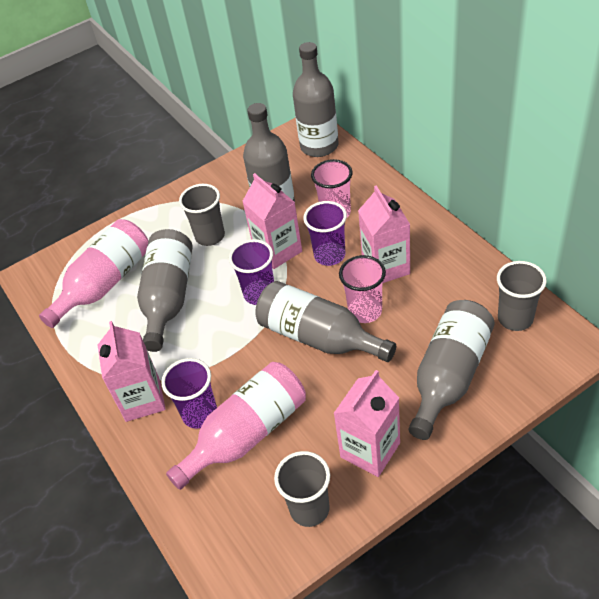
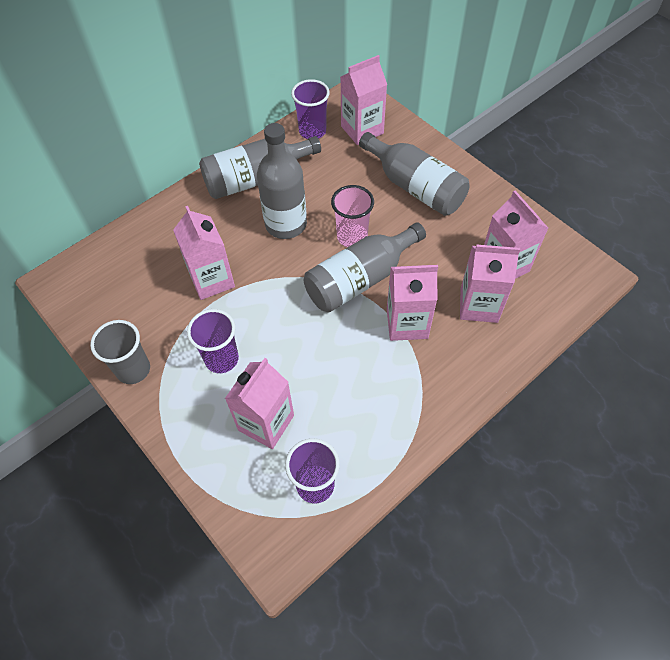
grey bottle: 5 -> 4
grey cup: 3 -> 1
pink bottle: 2 -> 0
pink carton: 4 -> 6
pink cup: 2 -> 1

